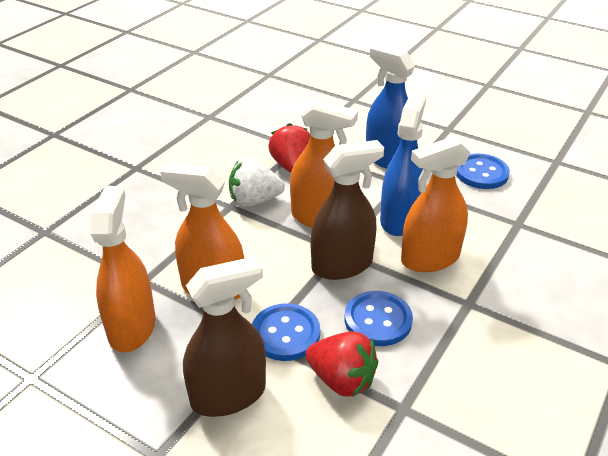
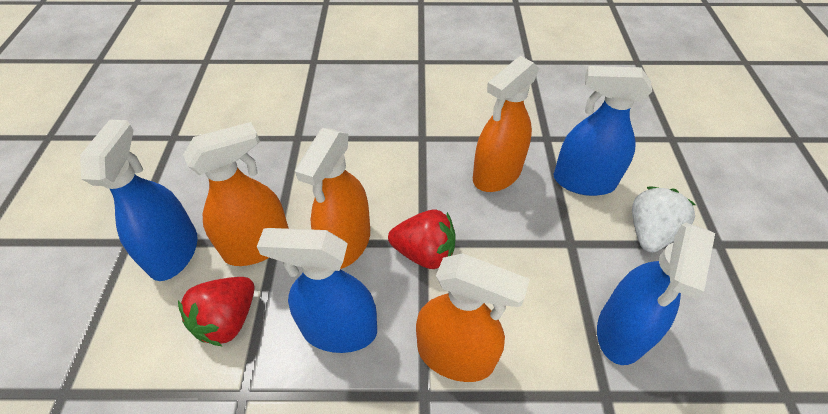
blue button: 3 -> 0
blue spray bottle: 2 -> 4
brown spray bottle: 2 -> 0

